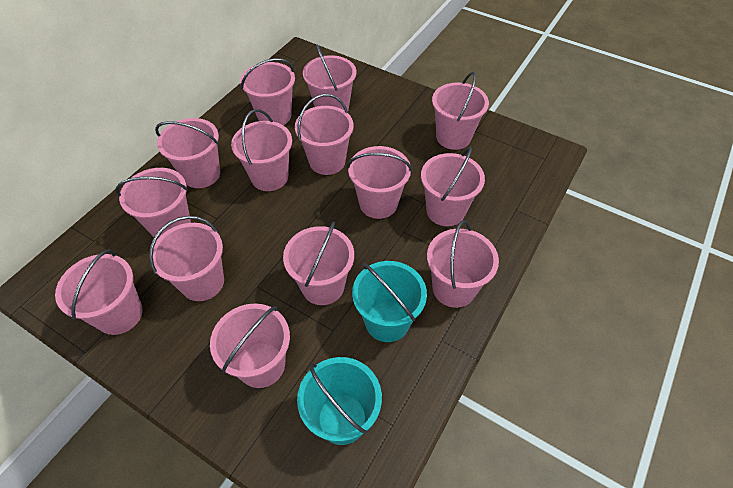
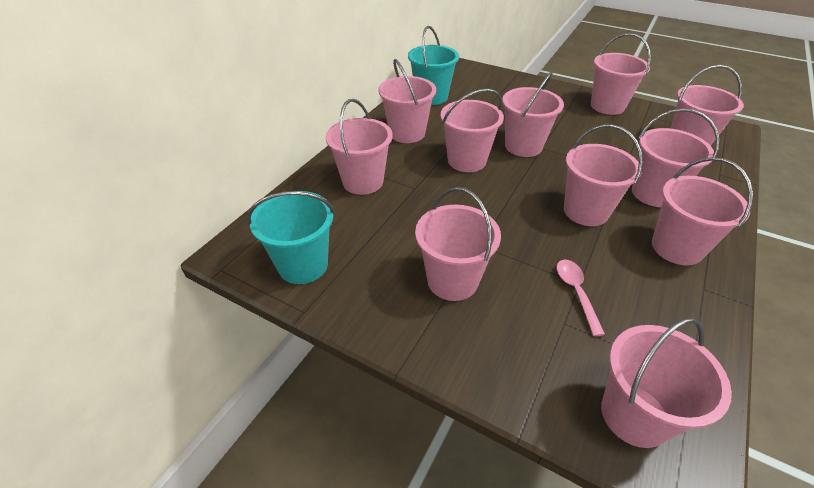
pink bucket: 14 -> 11
pink spoon: 0 -> 1

